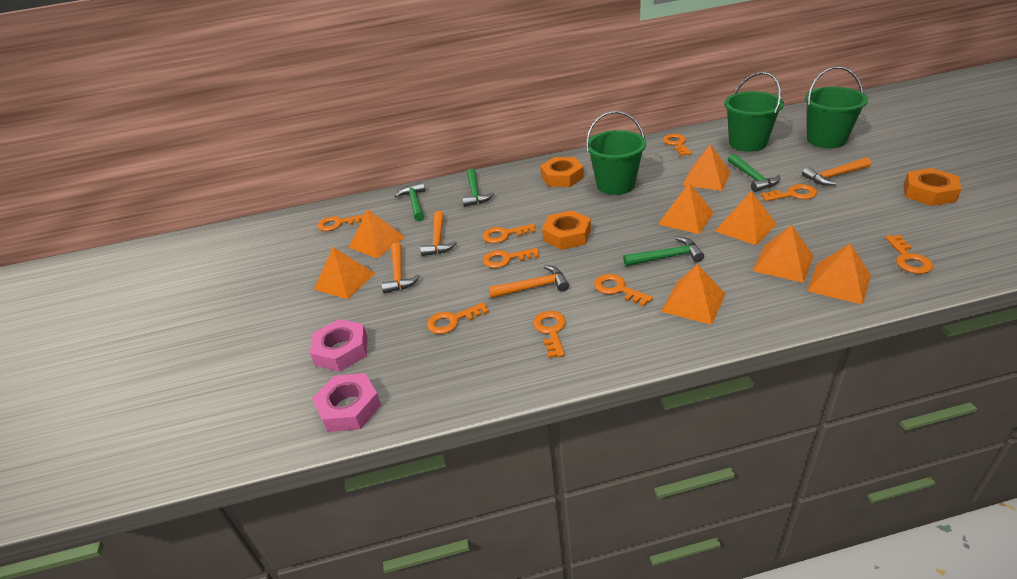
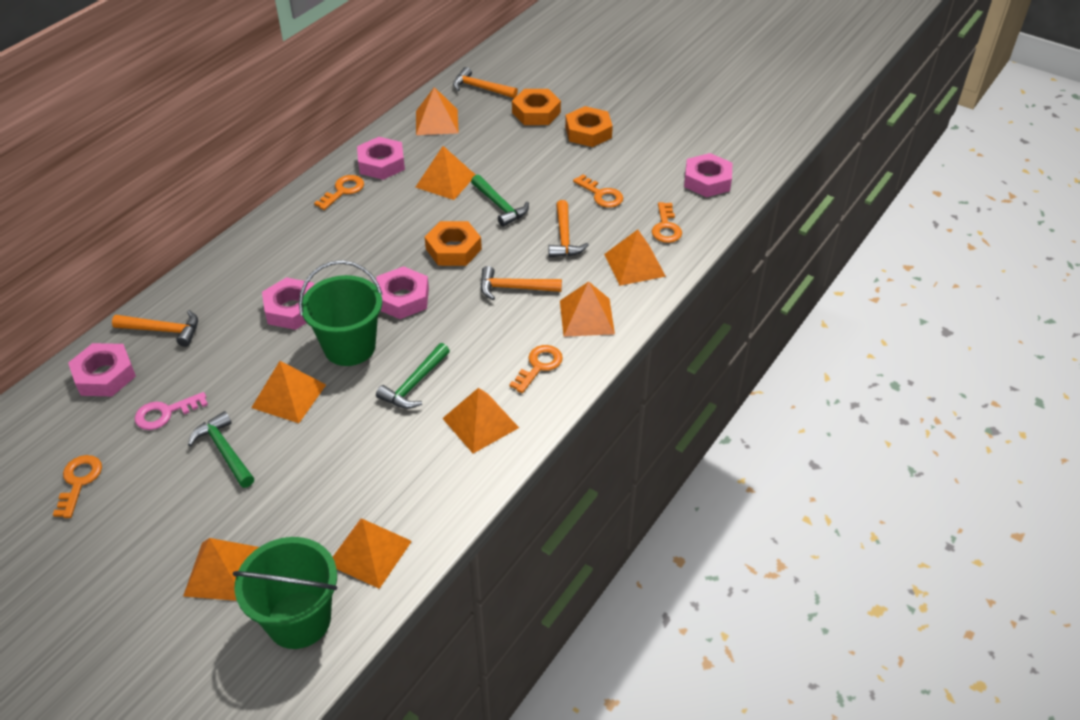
green bucket: 3 -> 2
green hammer: 4 -> 3
orange key: 9 -> 5
pink key: 0 -> 1
pink nut: 2 -> 5

